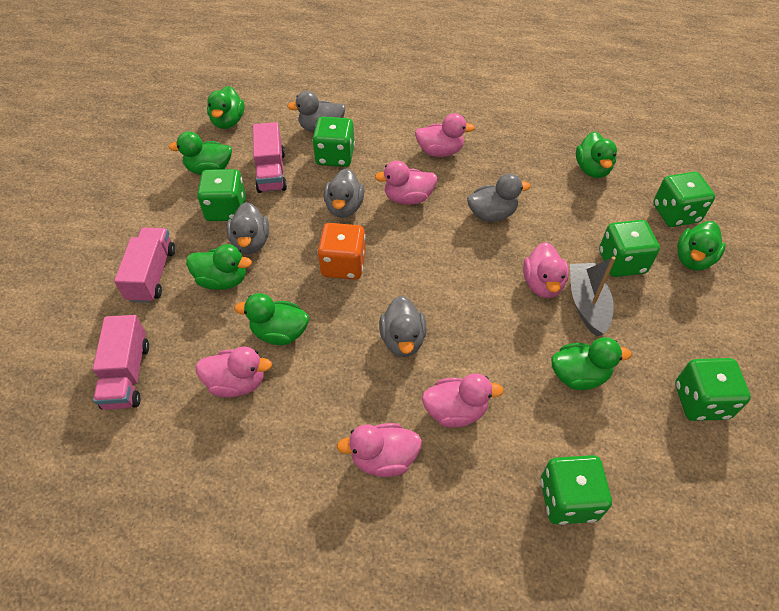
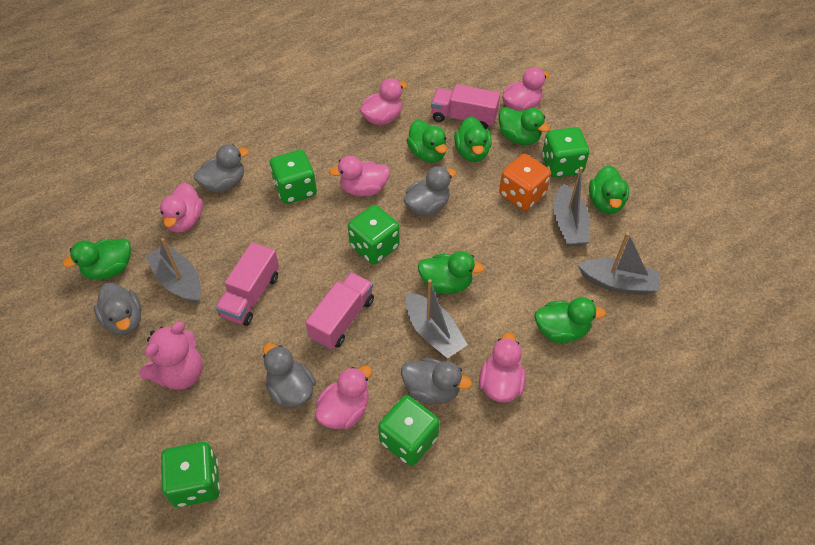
green dice: 6 -> 5
grey boat: 1 -> 4
pink teddy bear: 0 -> 1

